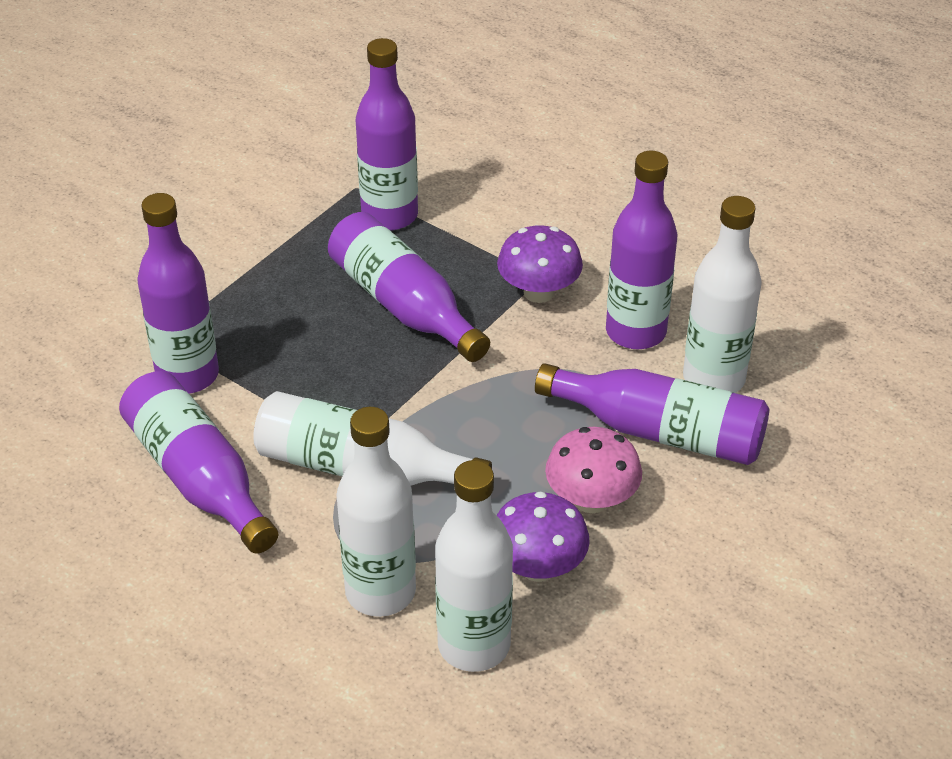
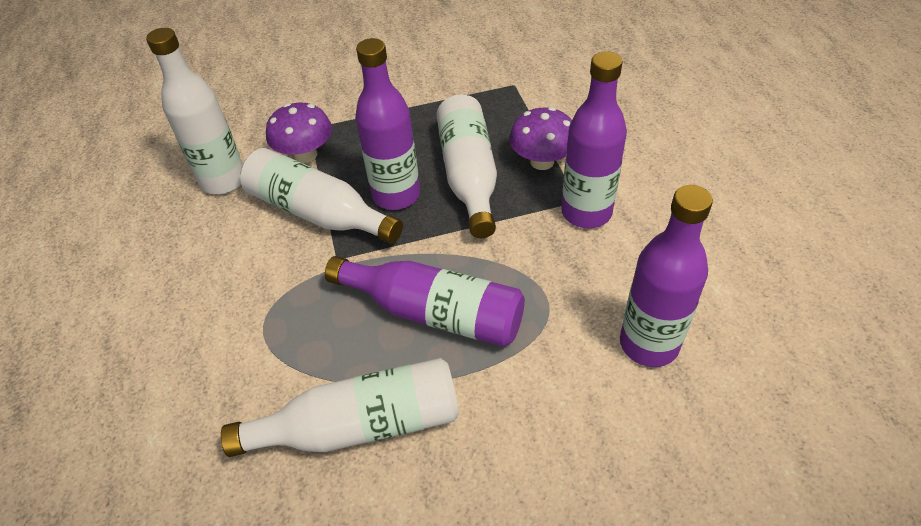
pink mushroom: 1 -> 0
purple bottle: 6 -> 4

